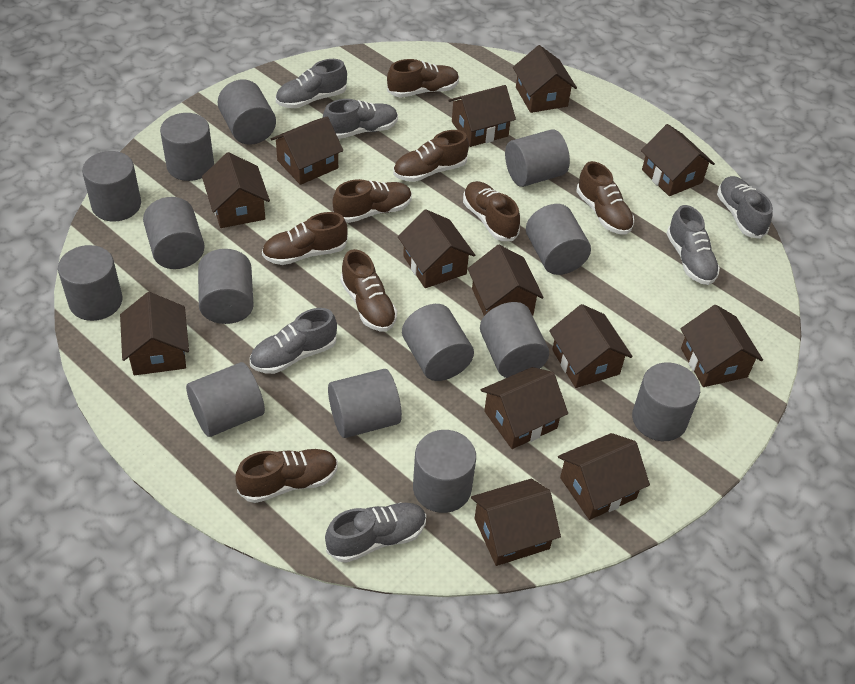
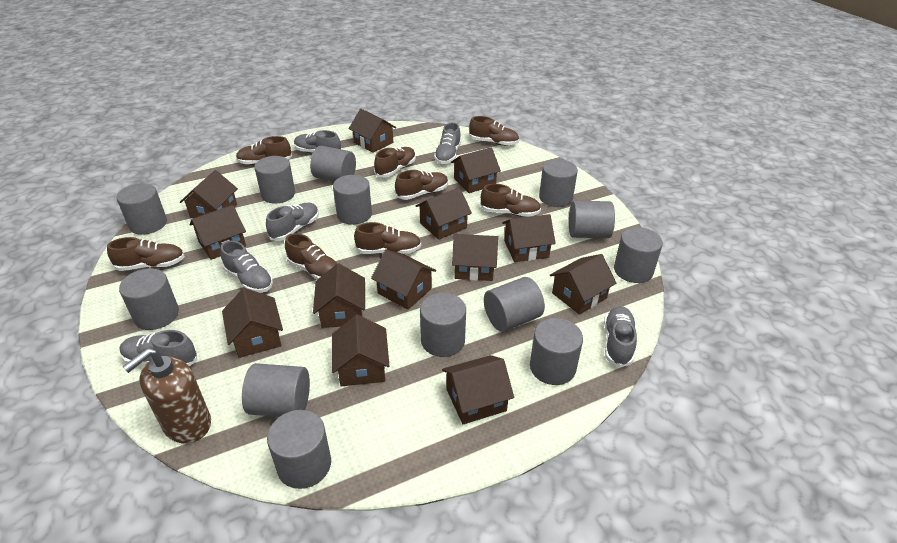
brown soap dispenser: 0 -> 1
grey cylinder: 14 -> 13

